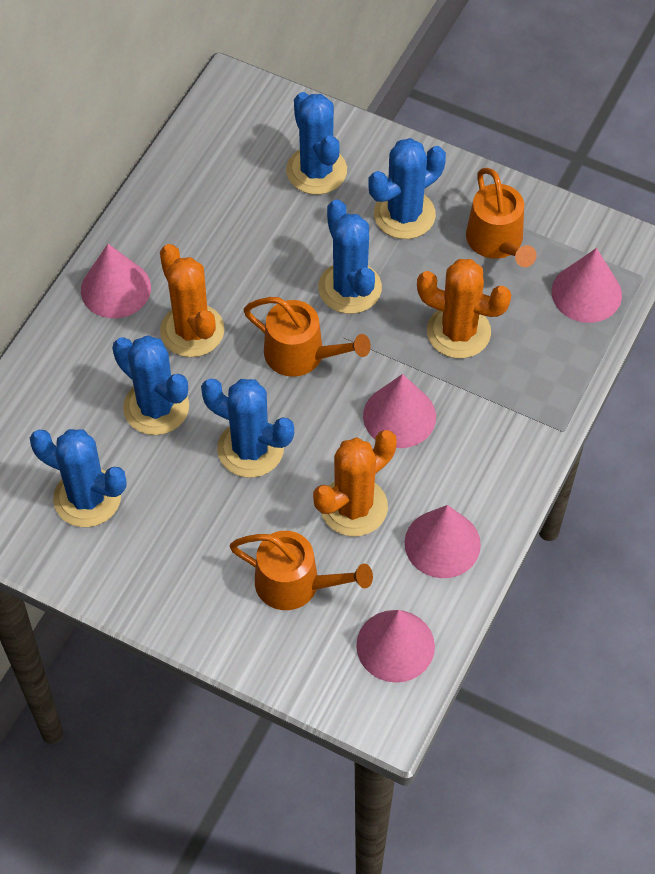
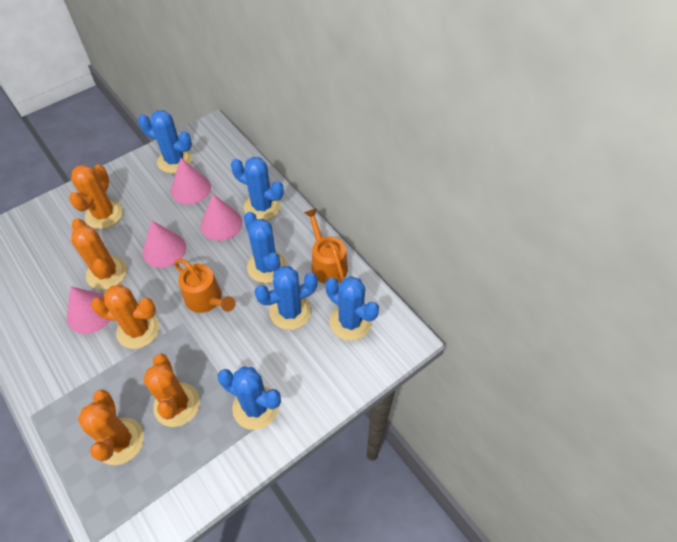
orange cactus: 3 -> 5
orange watering can: 3 -> 2
pink cone: 5 -> 4

